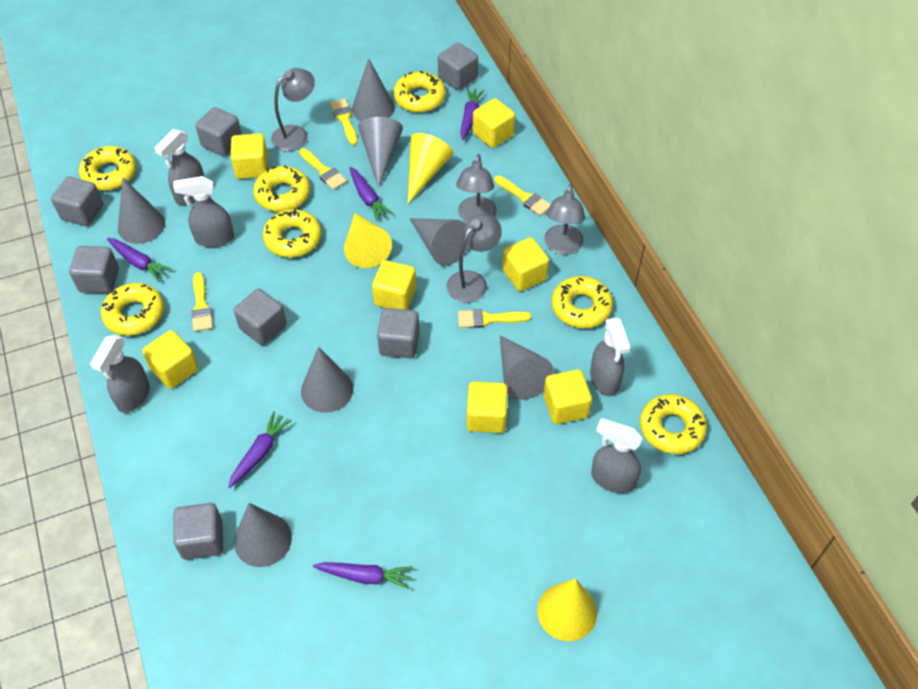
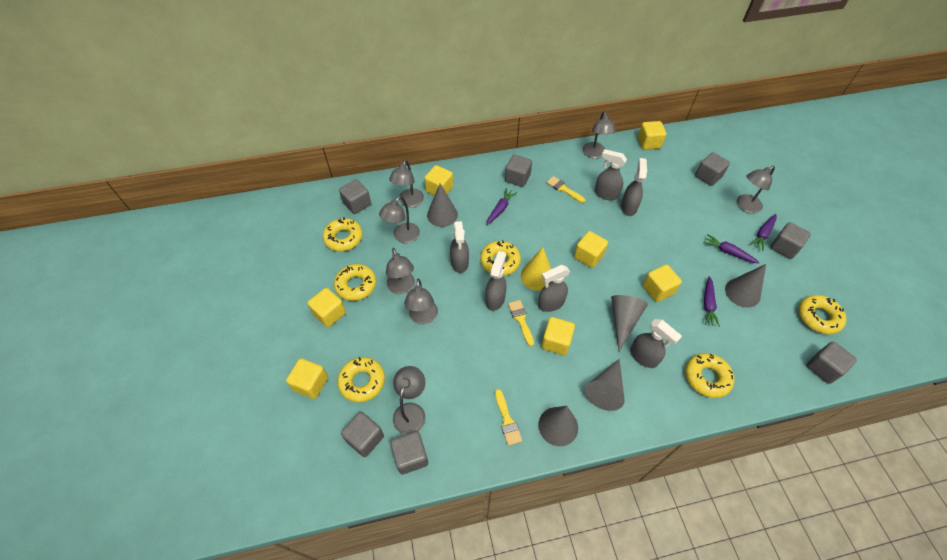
grey cone: 7 -> 5
grey lamp: 4 -> 7
grey spray bottle: 5 -> 6
purple carrot: 5 -> 4
yellow brush: 5 -> 3
yellow cone: 3 -> 1
yellow donut: 7 -> 6

